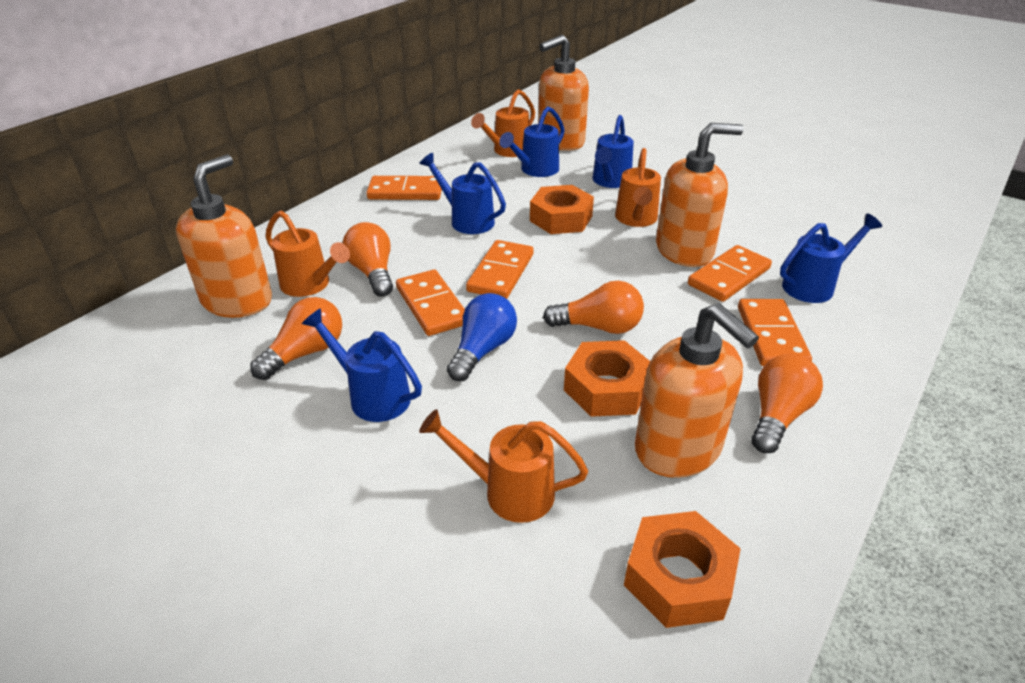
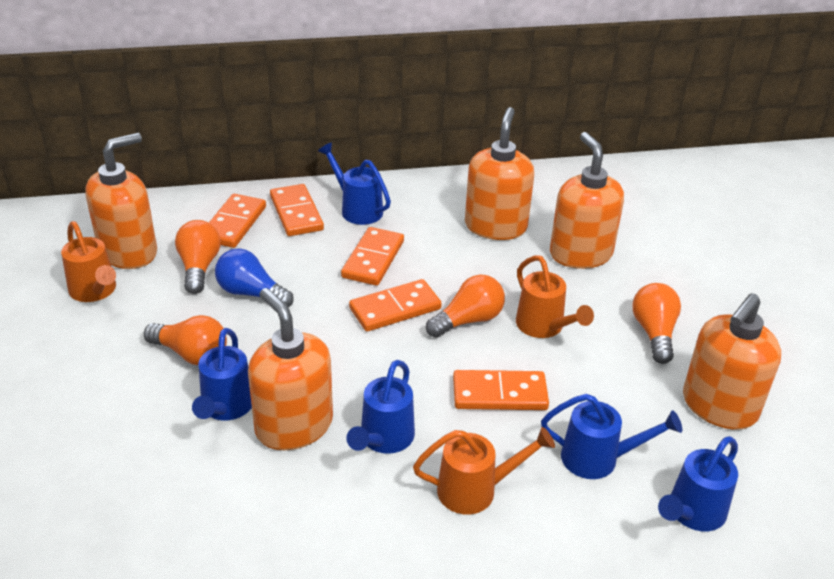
orange nut: 3 -> 0
orange soap dispenser: 4 -> 5
orange watering can: 4 -> 3

